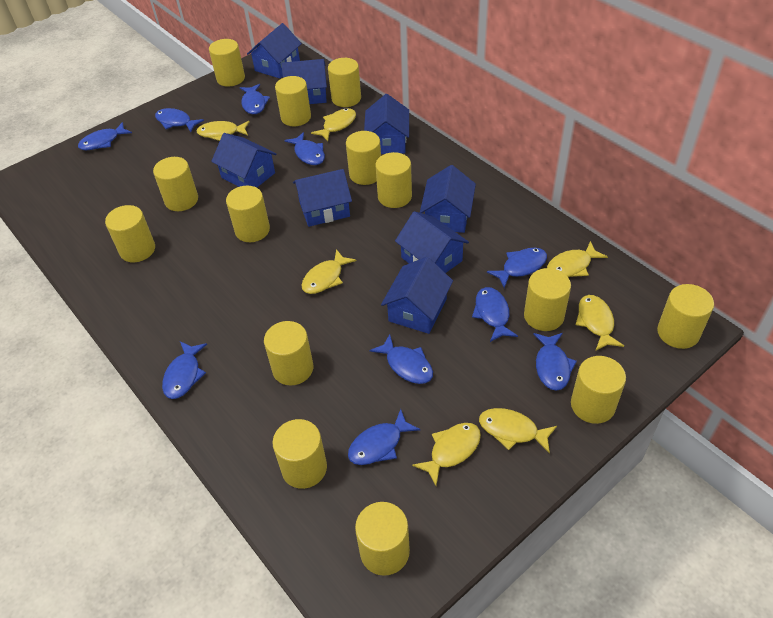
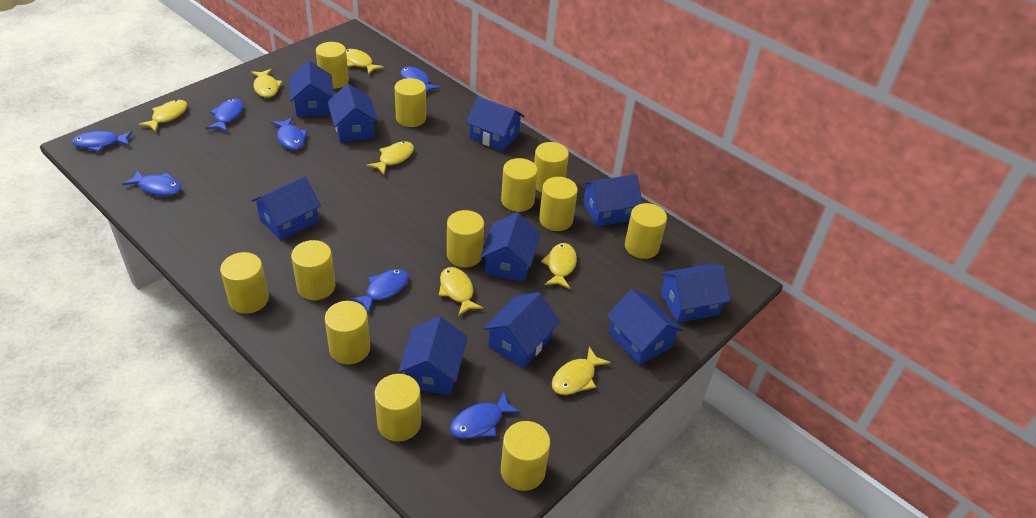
blue fish: 10 -> 7
blue house: 8 -> 10
yellow cylinder: 14 -> 12

